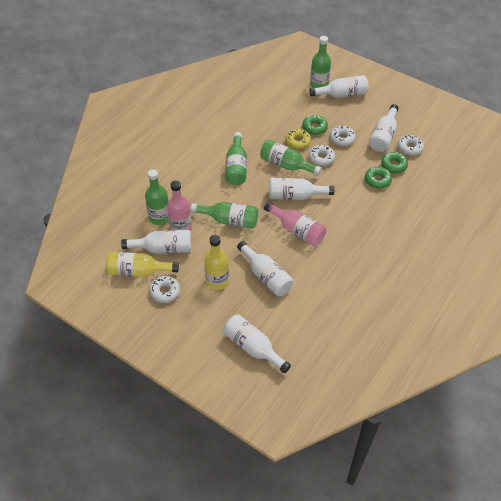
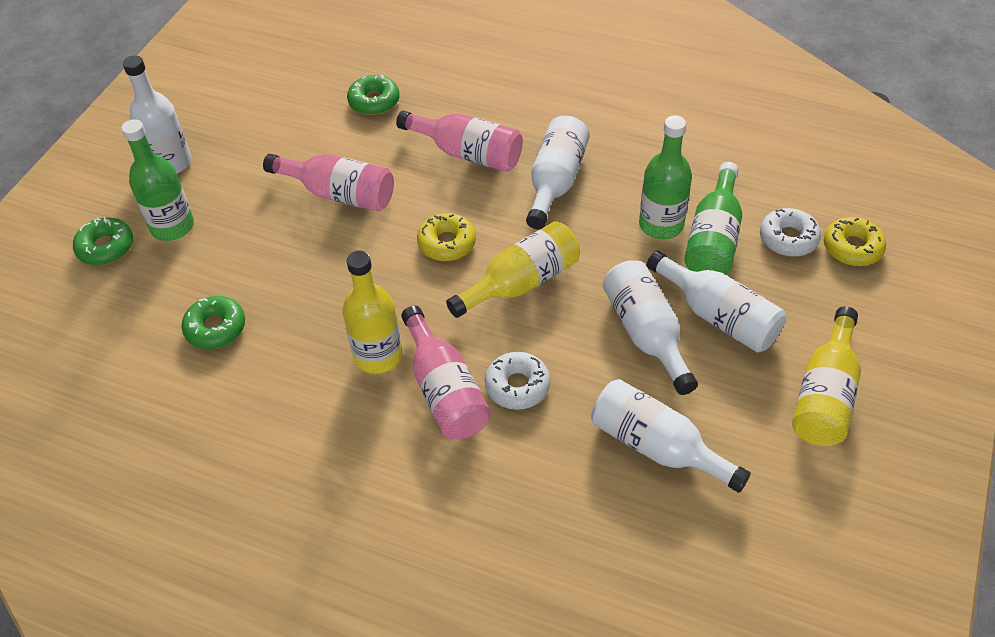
green bottle: 5 -> 3
pink bottle: 2 -> 3
white bottle: 6 -> 5
white donut: 4 -> 2
yellow bottle: 2 -> 3
yellow donut: 1 -> 2

